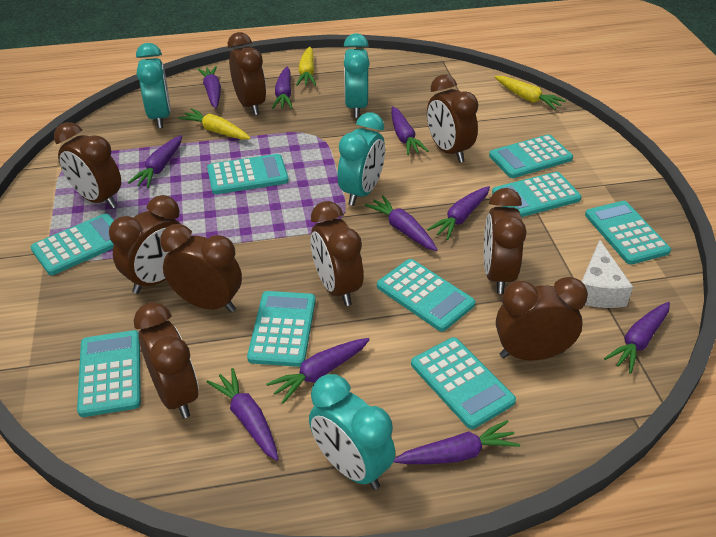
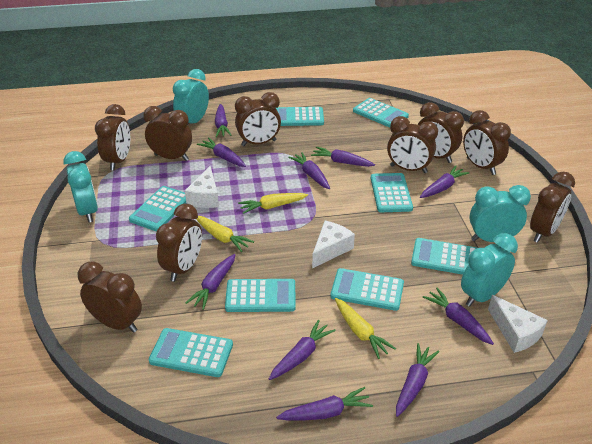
turquoise calculator: 9 -> 8
white cheese: 1 -> 3

